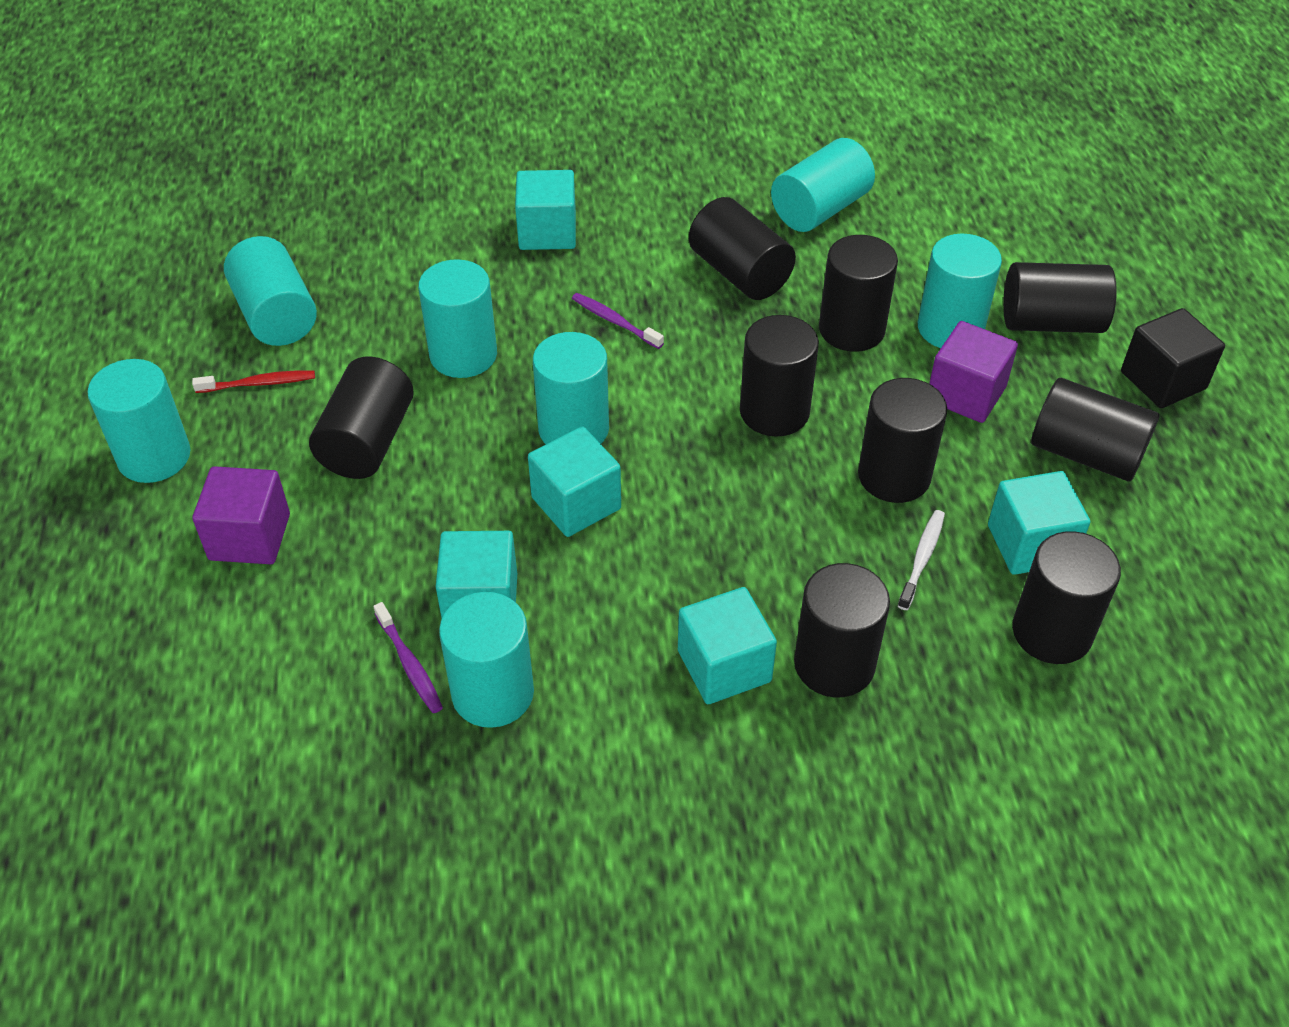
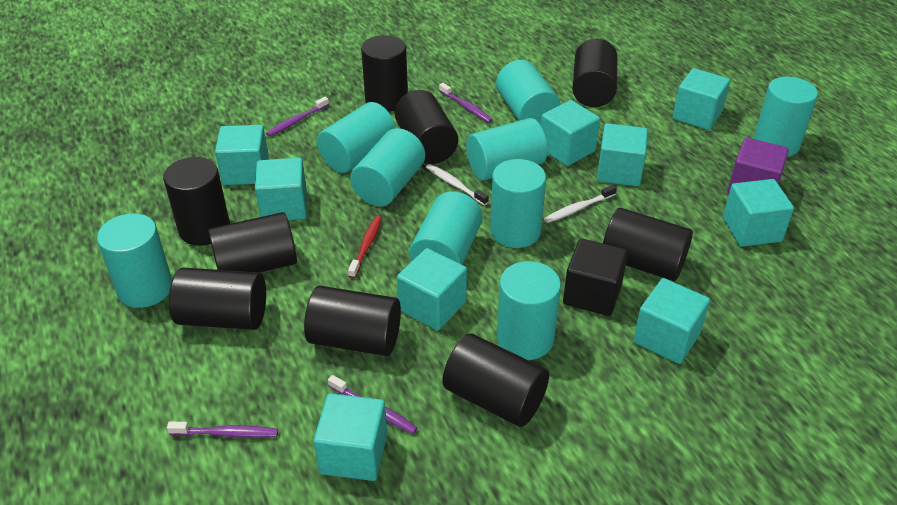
purple cube: 2 -> 1
purple toothbrush: 2 -> 4
turquoise cube: 5 -> 9
turquoise cylinder: 7 -> 9
white toothbrush: 1 -> 2

